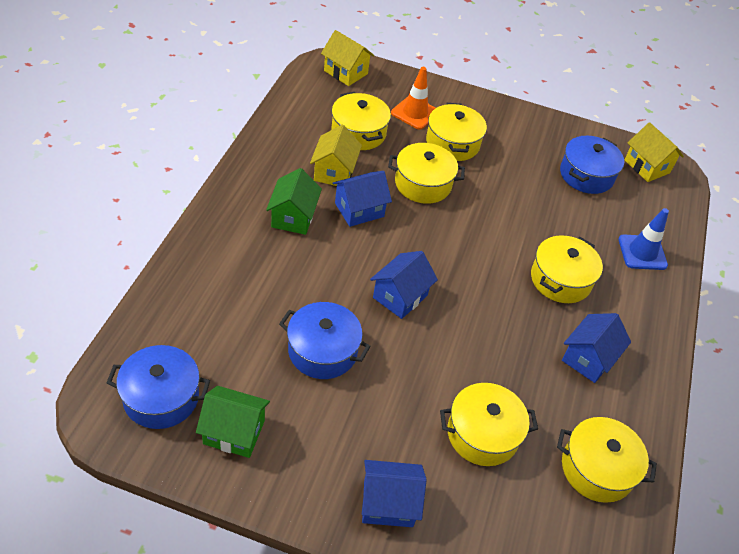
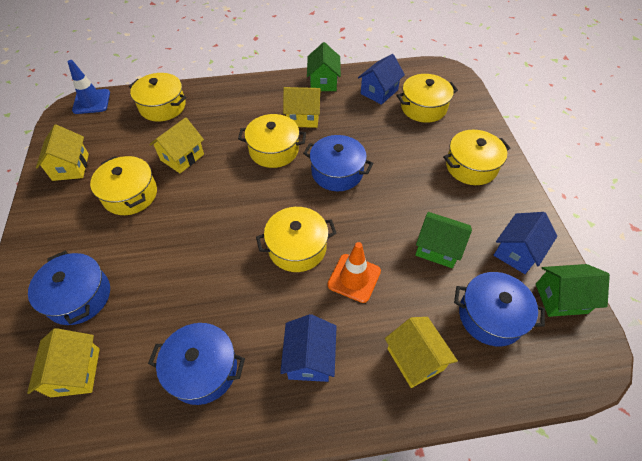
blue house: 4 -> 3
blue pot: 3 -> 4
green house: 2 -> 3
yellow house: 3 -> 5

